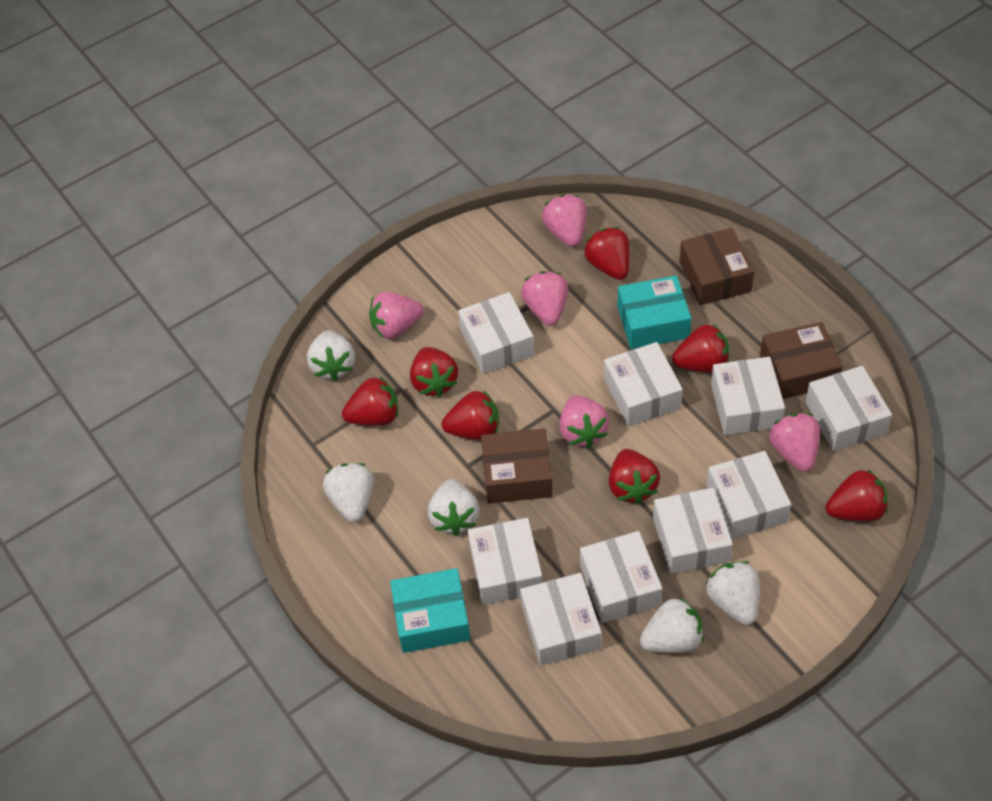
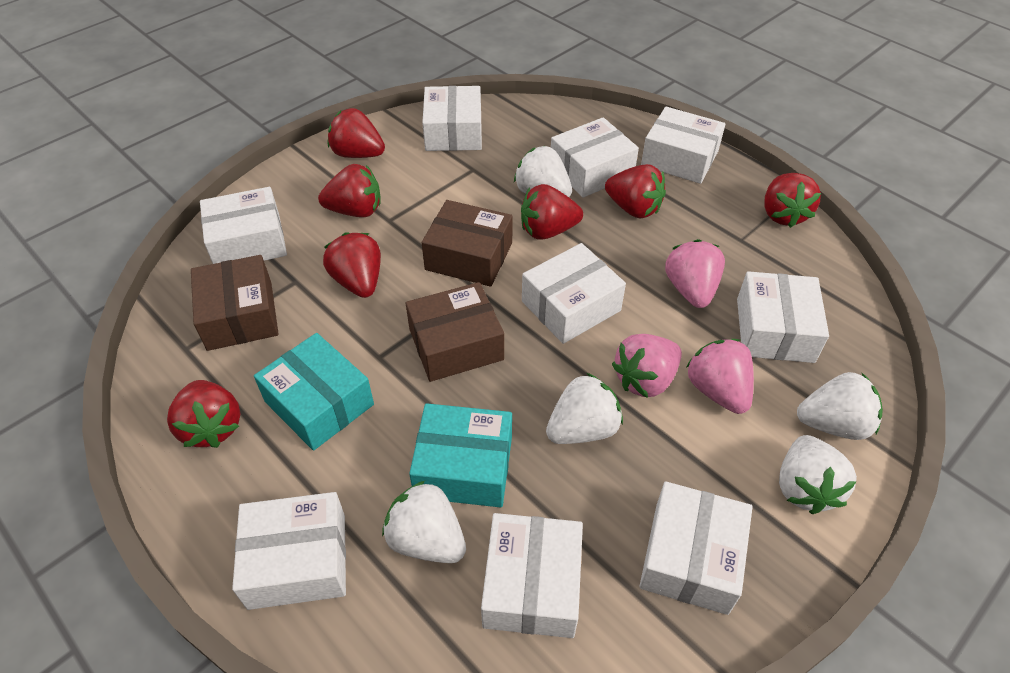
pink strawberry: 5 -> 3

